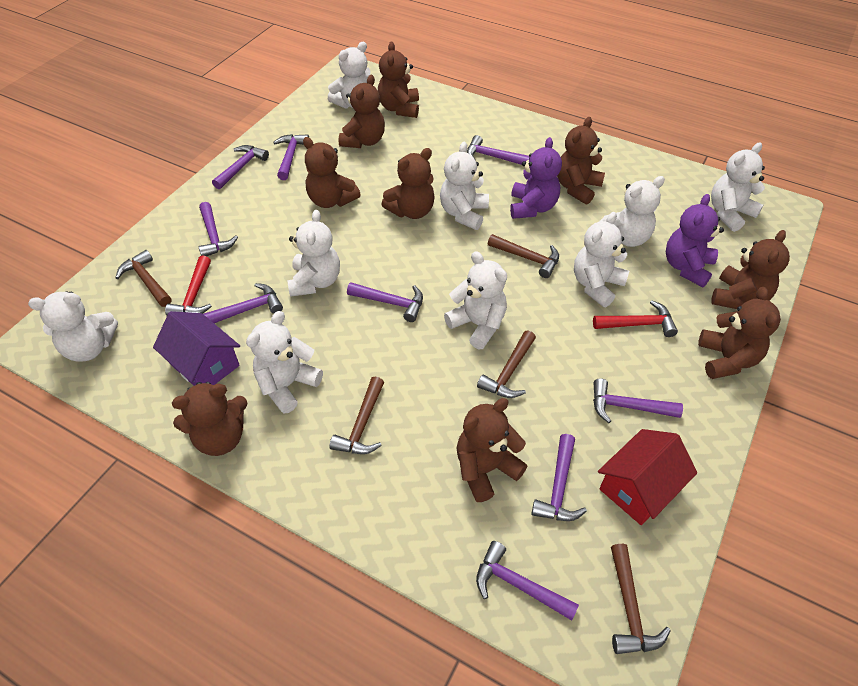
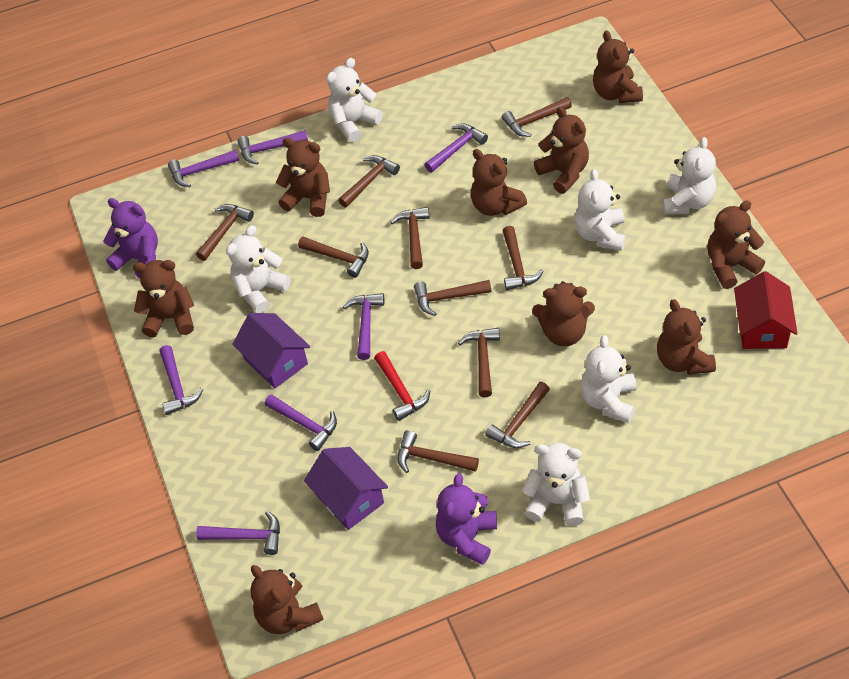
brown hammer: 5 -> 10
purple hammer: 9 -> 7
purple house: 1 -> 2
red hammer: 2 -> 1
white teddy bear: 9 -> 6

